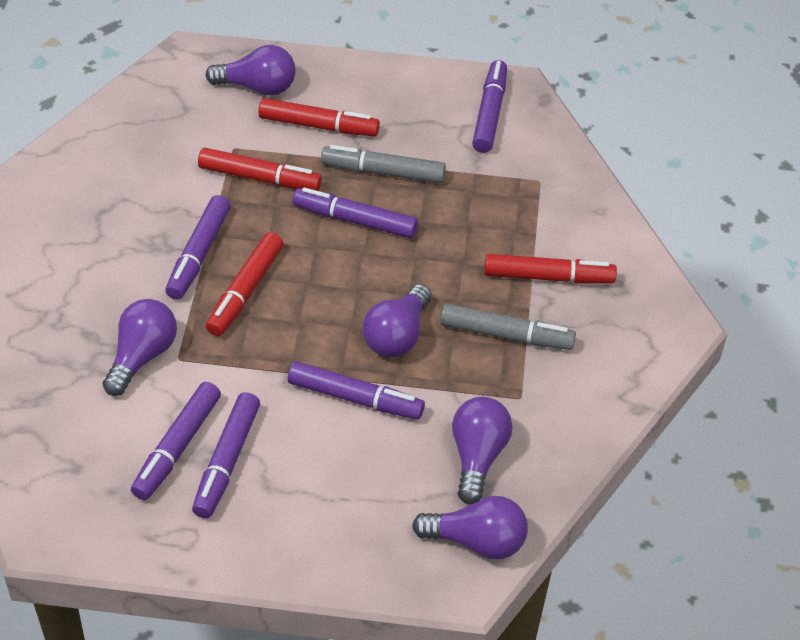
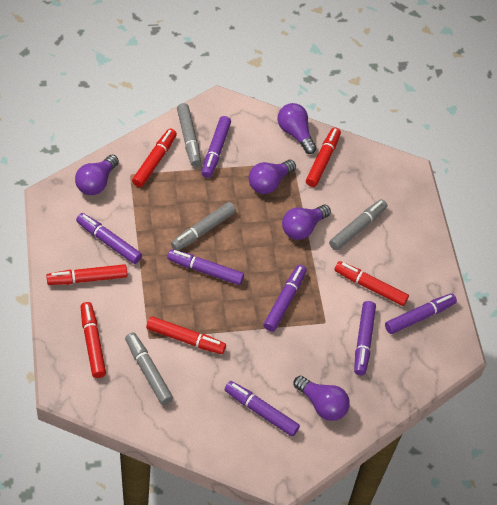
grey marker: 2 -> 4
purple marker: 6 -> 7
red marker: 4 -> 6

